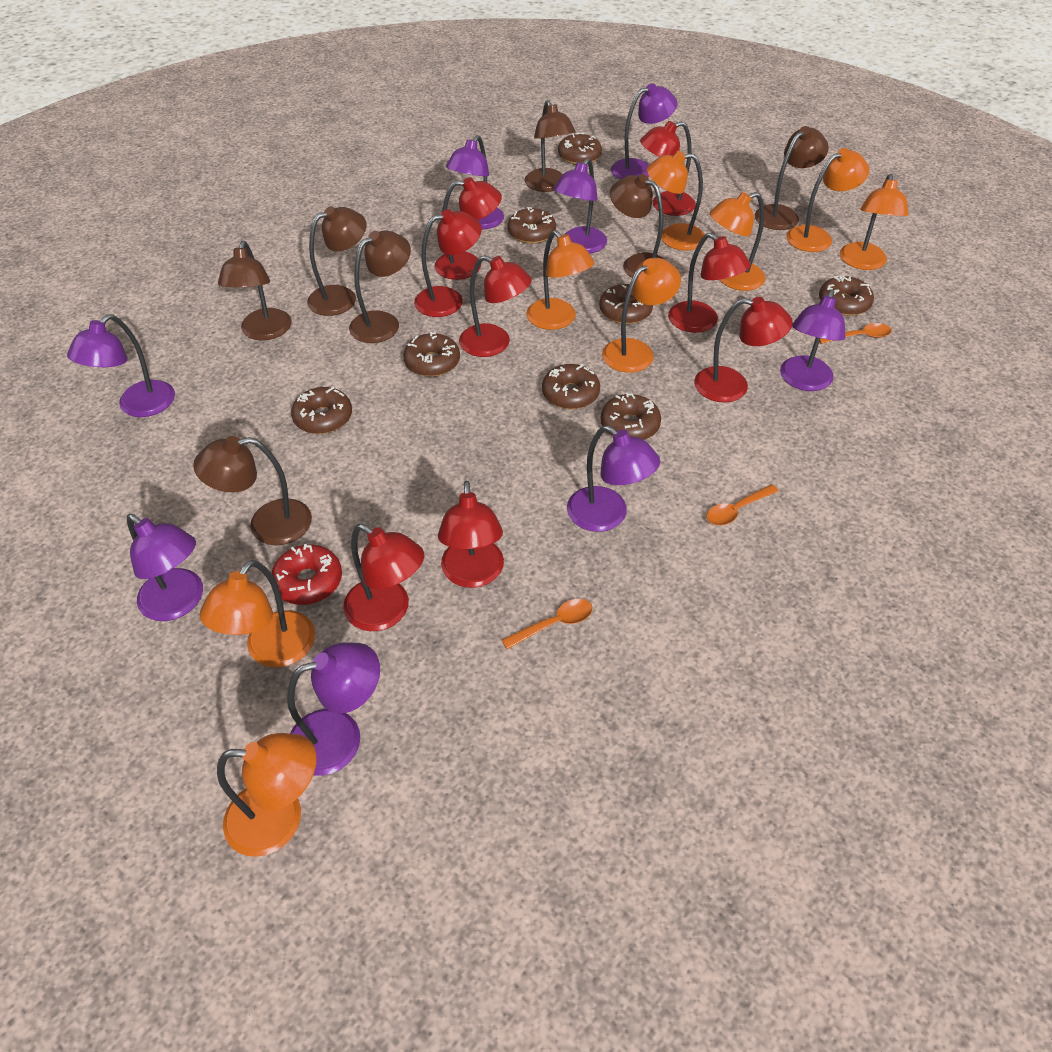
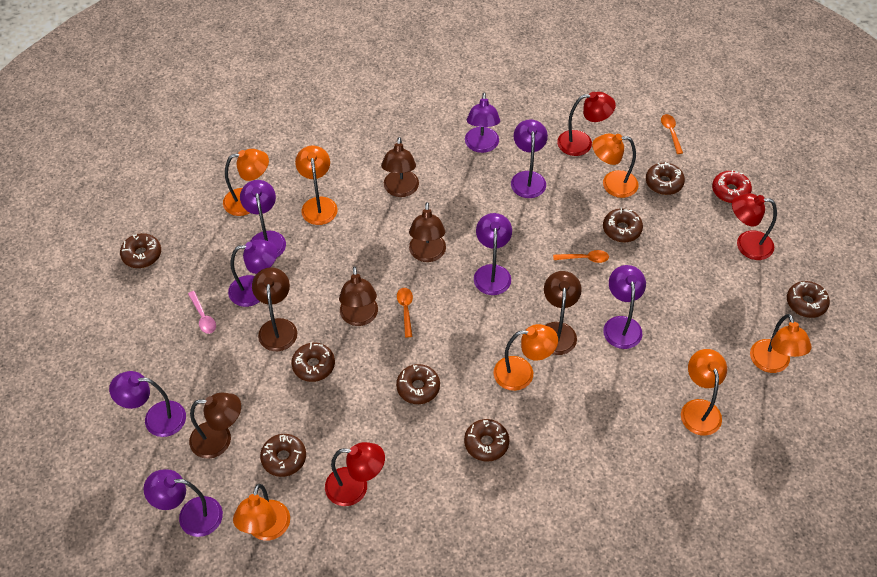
brown lamp: 7 -> 6
orange lamp: 8 -> 7
pink spoon: 0 -> 1
red lamp: 8 -> 3

